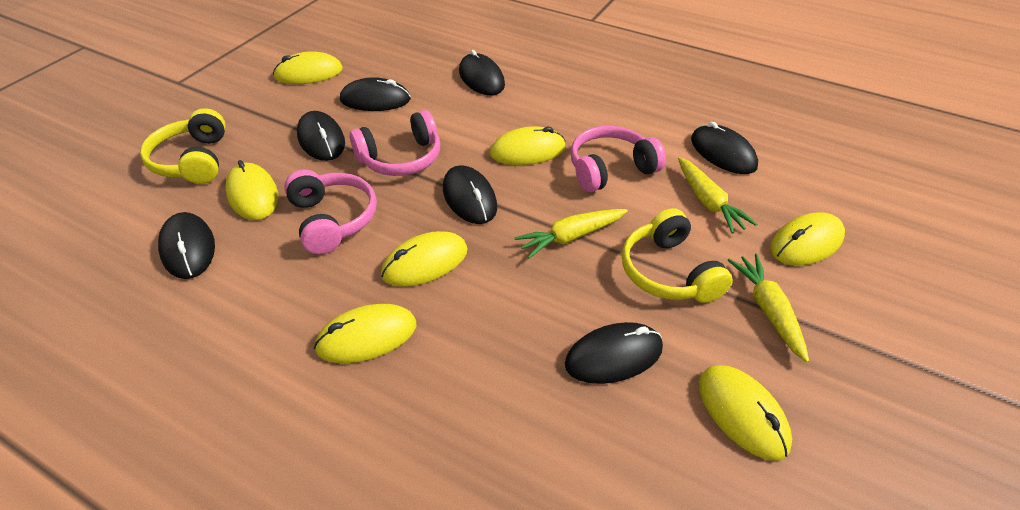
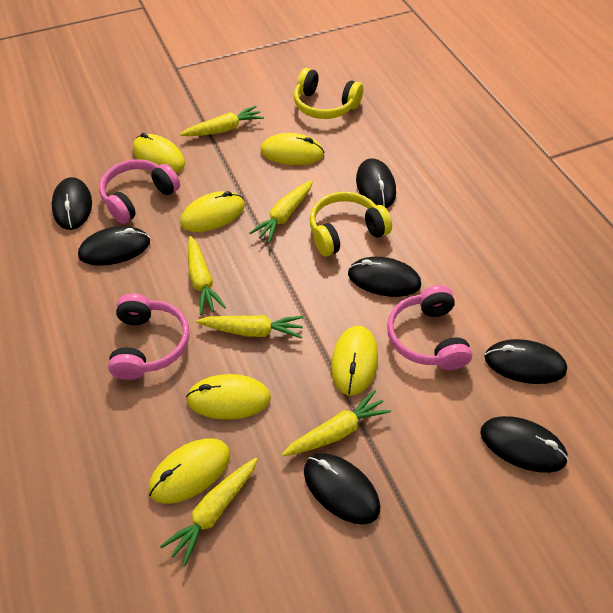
yellow carrot: 3 -> 6
yellow mouse: 7 -> 6

